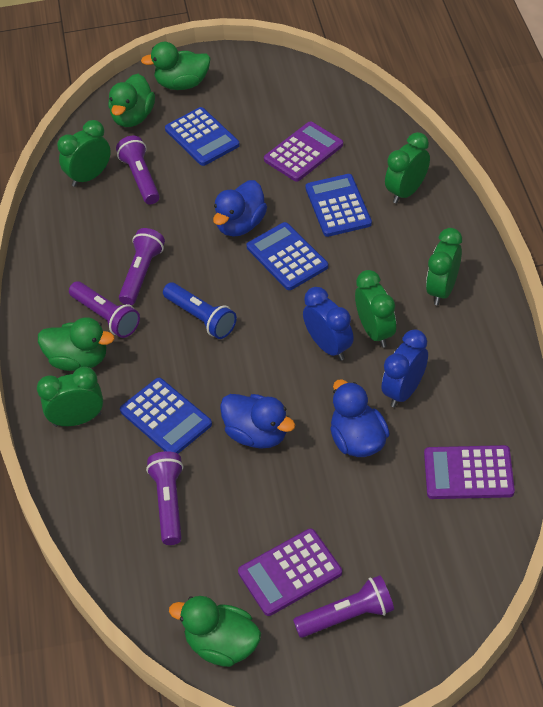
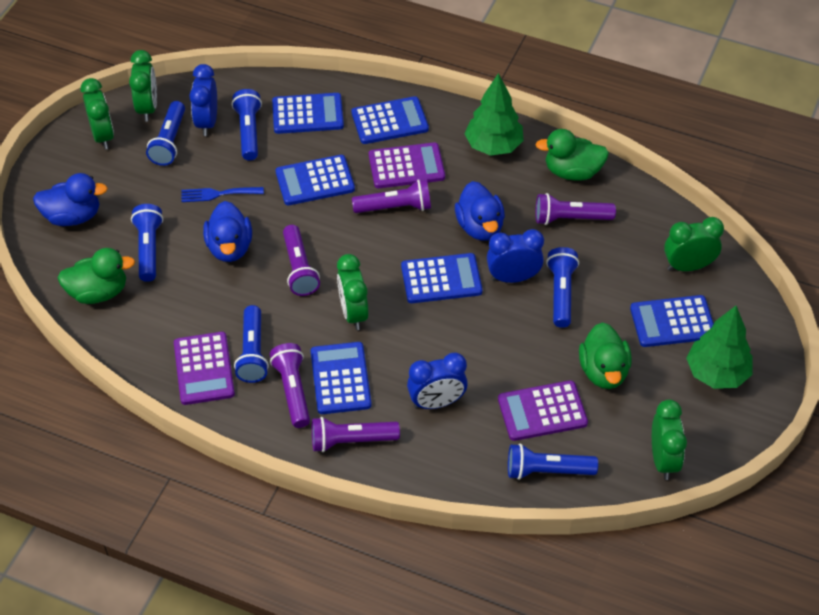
blue calculator: 4 -> 6
blue clock: 2 -> 3
blue flashlight: 1 -> 6
blue fork: 0 -> 1
green duck: 4 -> 3
green tree: 0 -> 2

